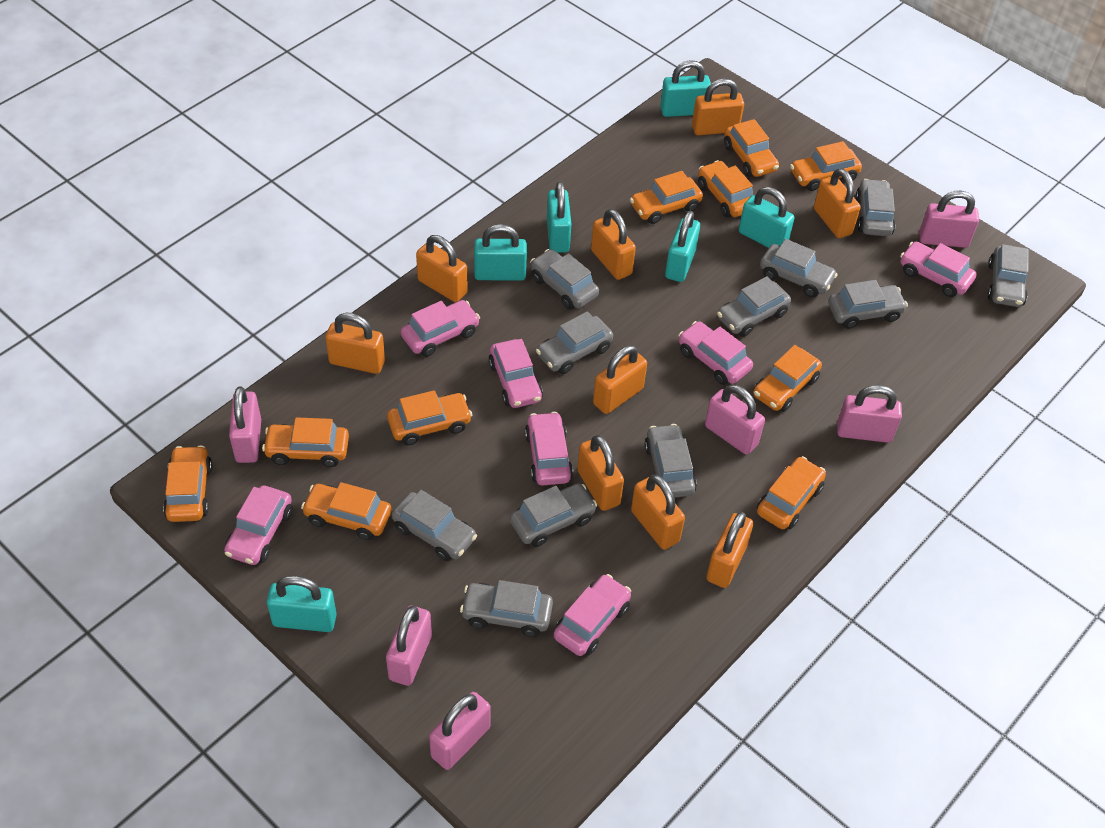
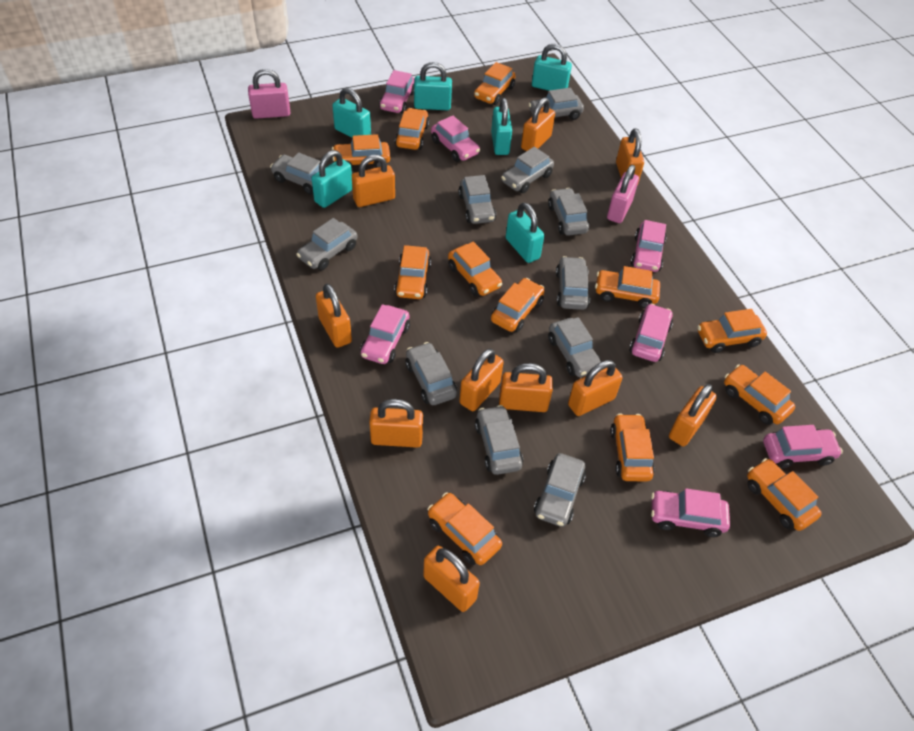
orange car: 10 -> 12
orange padlock: 9 -> 10
pink padlock: 6 -> 2

